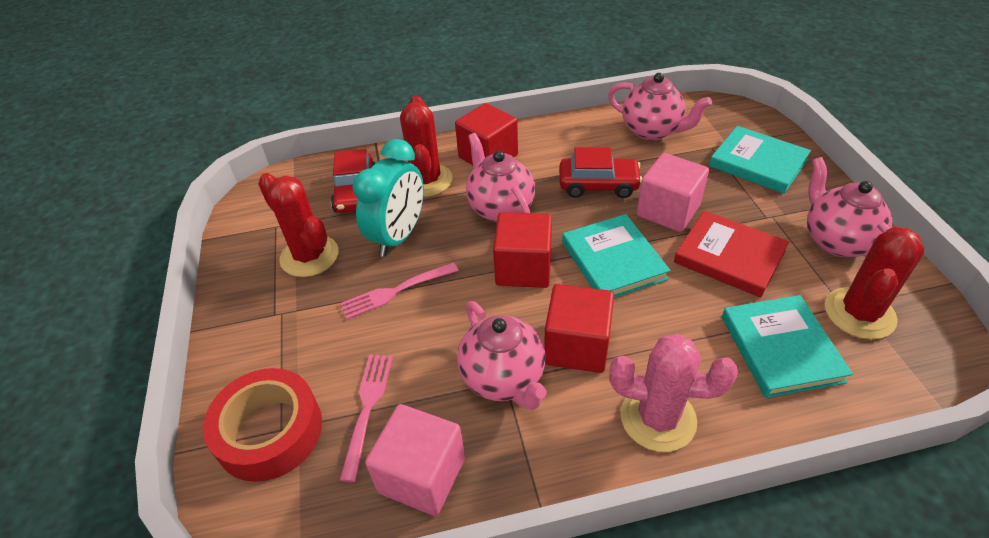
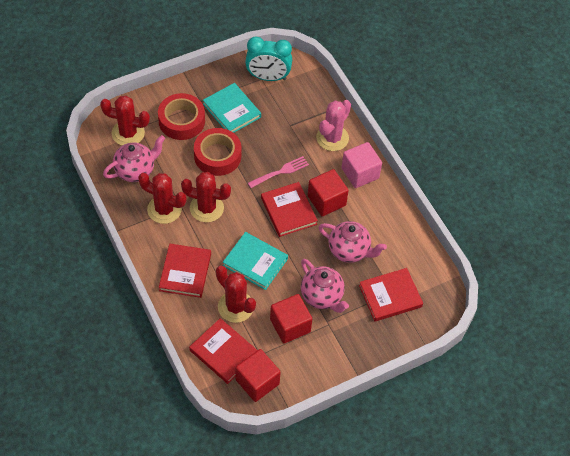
pink cube: 2 -> 1
pink fork: 2 -> 1
pink teapot: 4 -> 3
red book: 1 -> 4
red cactus: 3 -> 4
red car: 2 -> 0
red tape: 1 -> 2
turquoise book: 3 -> 2

